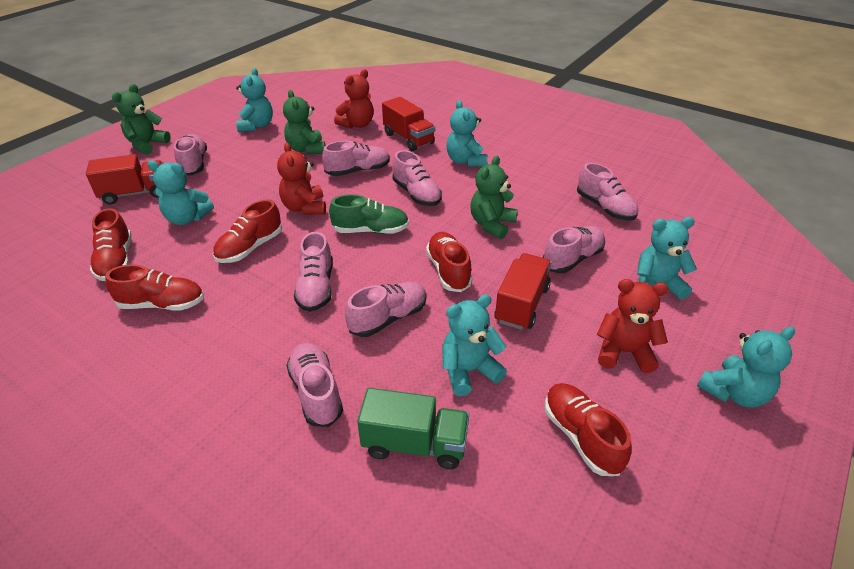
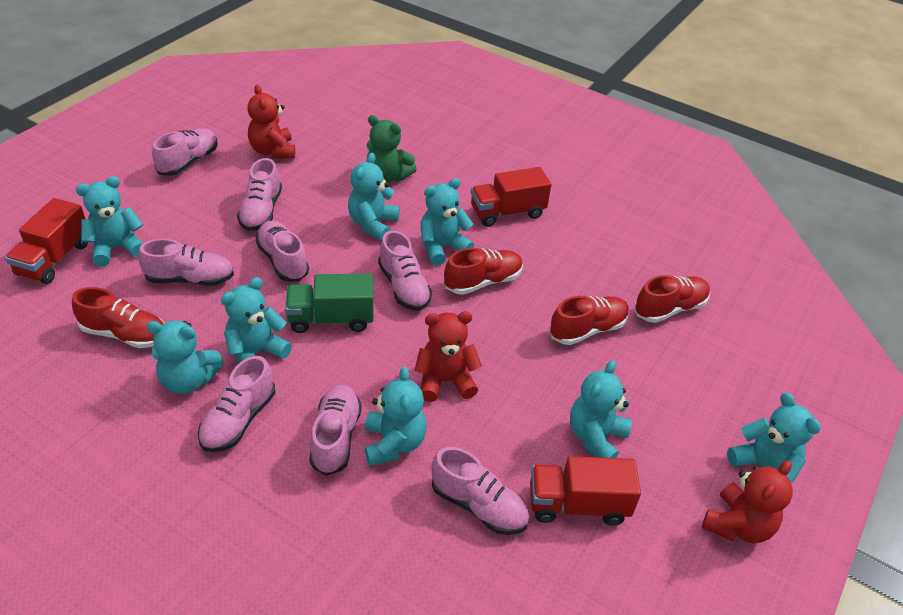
green shoe: 1 -> 0
green teddy bear: 3 -> 1
red shoe: 5 -> 4
turquoise teddy bear: 6 -> 8

